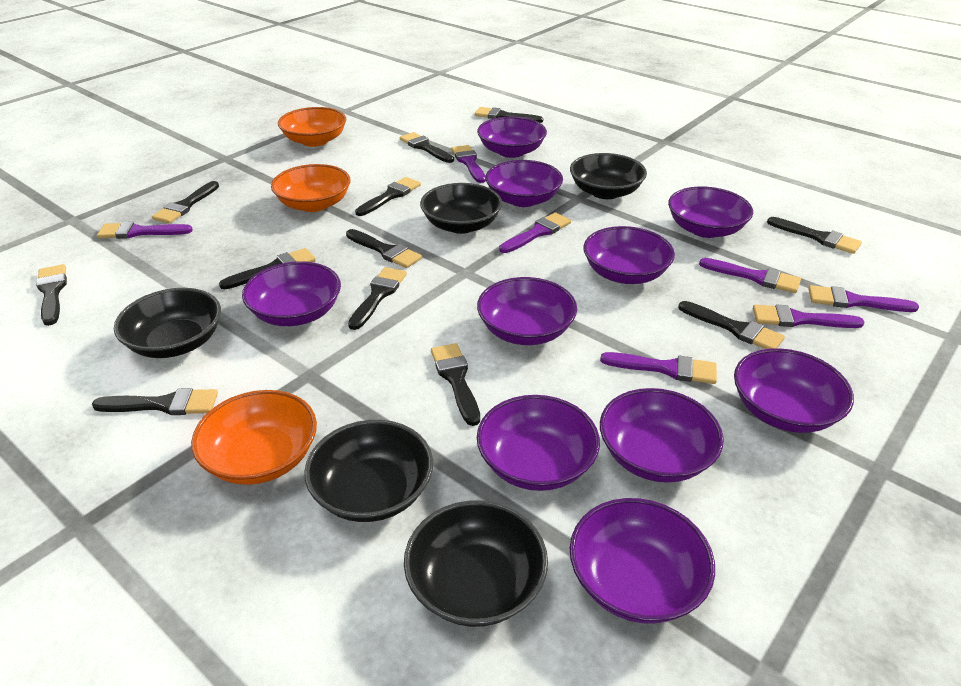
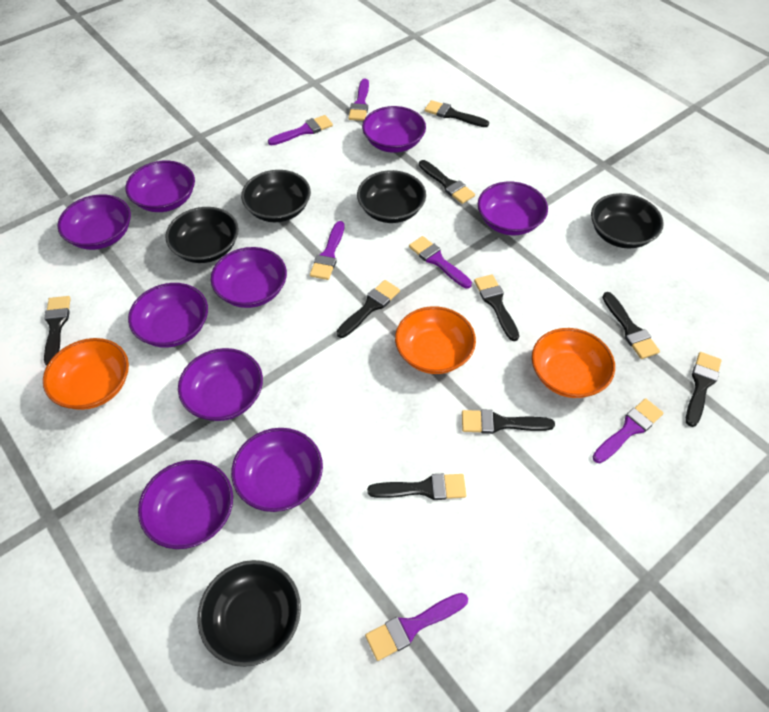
black brush: 12 -> 9
purple bowl: 10 -> 9
purple brush: 7 -> 6

